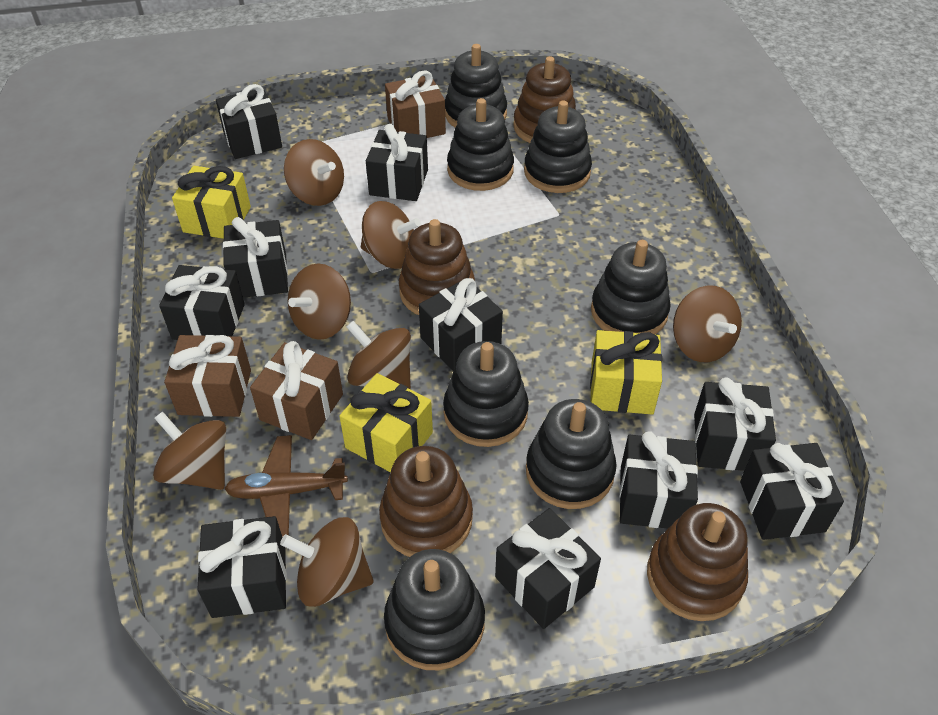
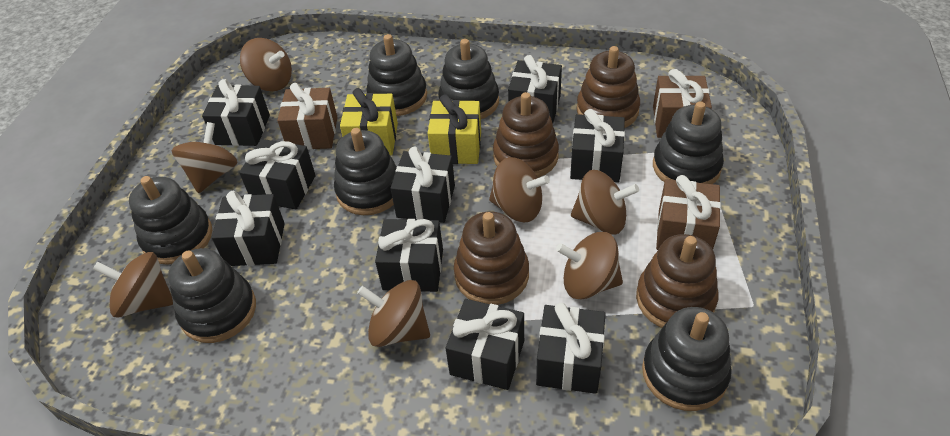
black gift: 10 -> 9
brown plane: 1 -> 0
yellow gift: 3 -> 2

